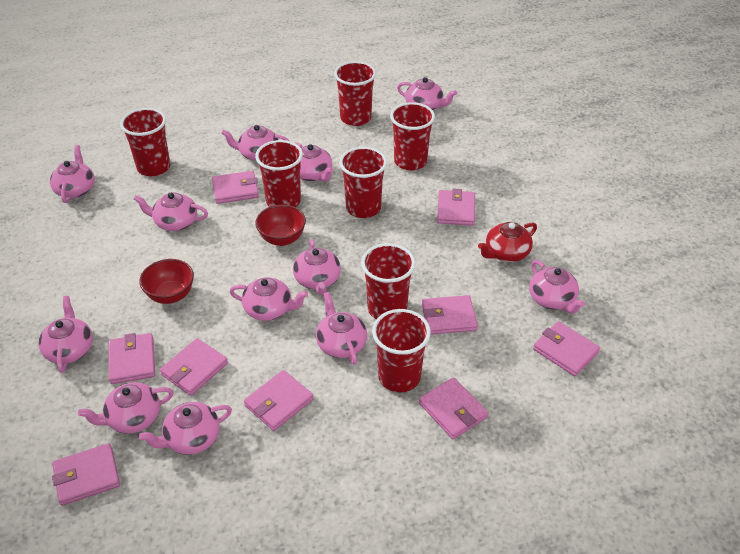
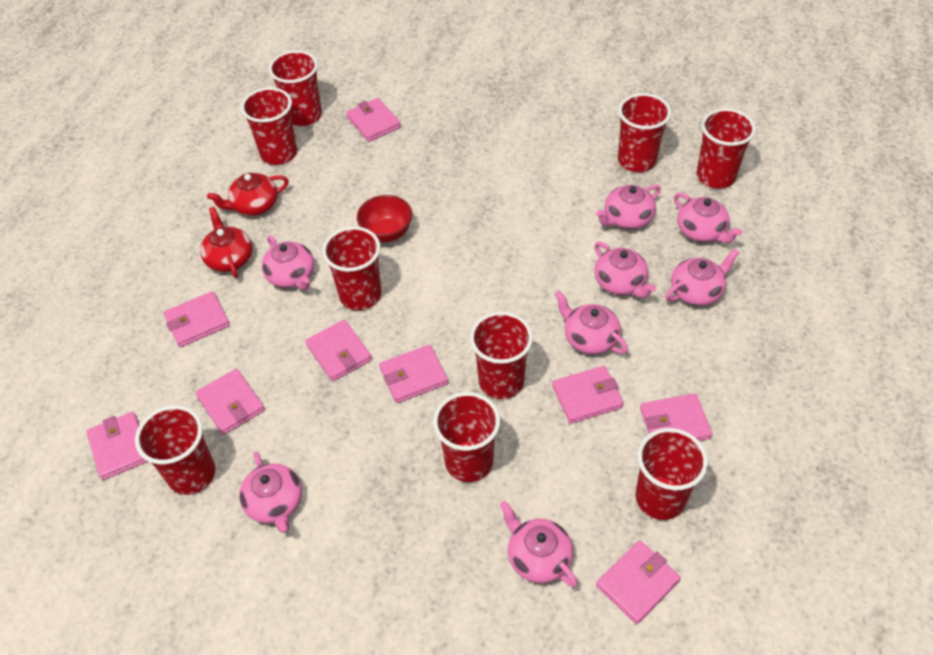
pink teapot: 12 -> 8
red bowl: 2 -> 1
red cup: 7 -> 9
red teapot: 1 -> 2

